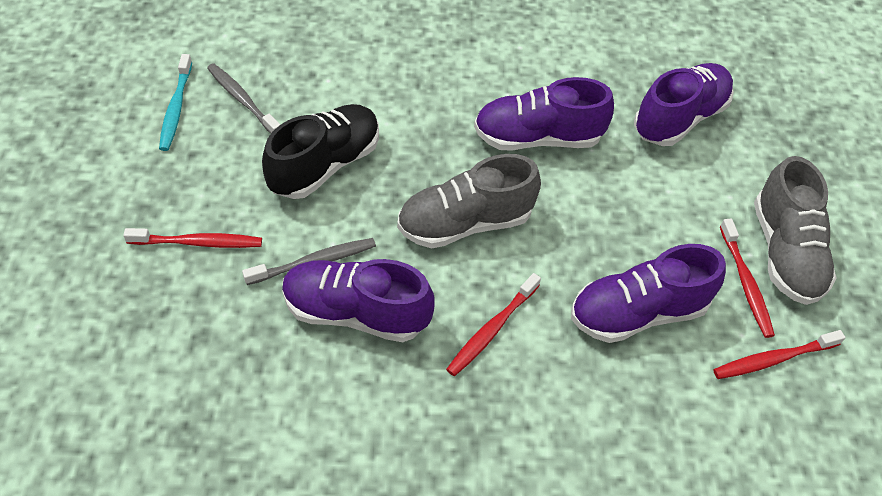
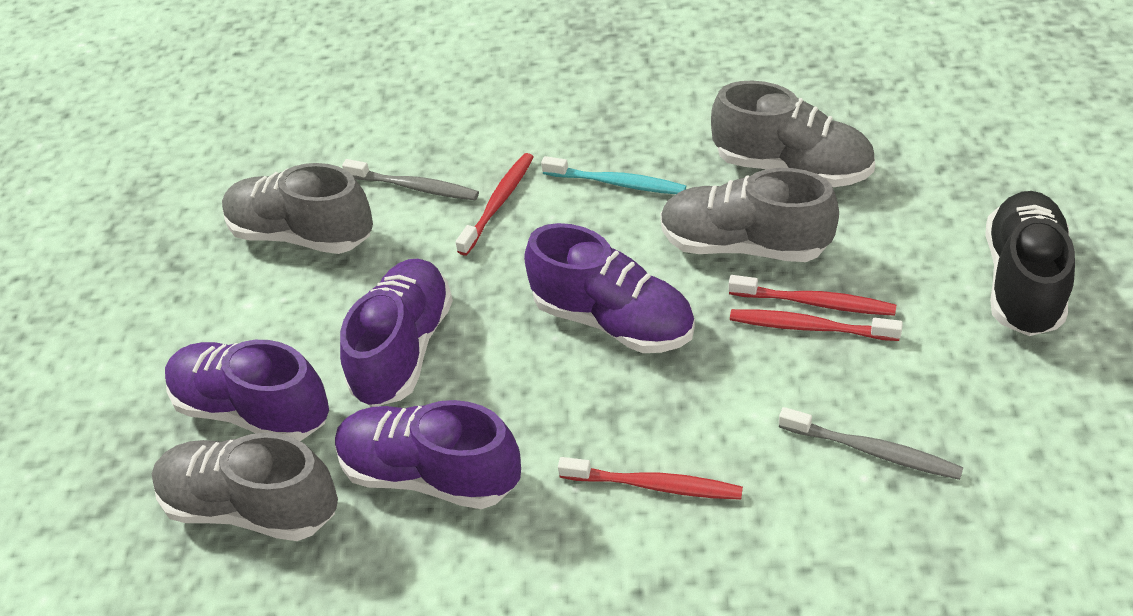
grey shoe: 2 -> 4

